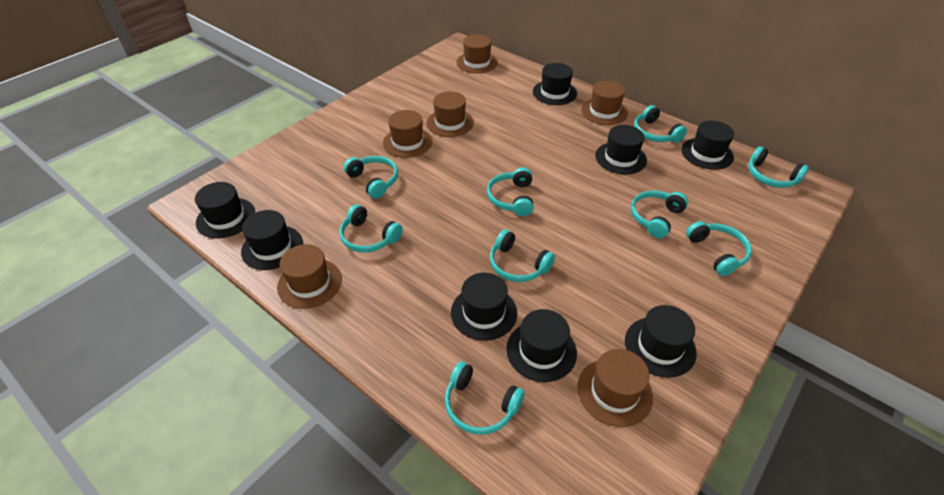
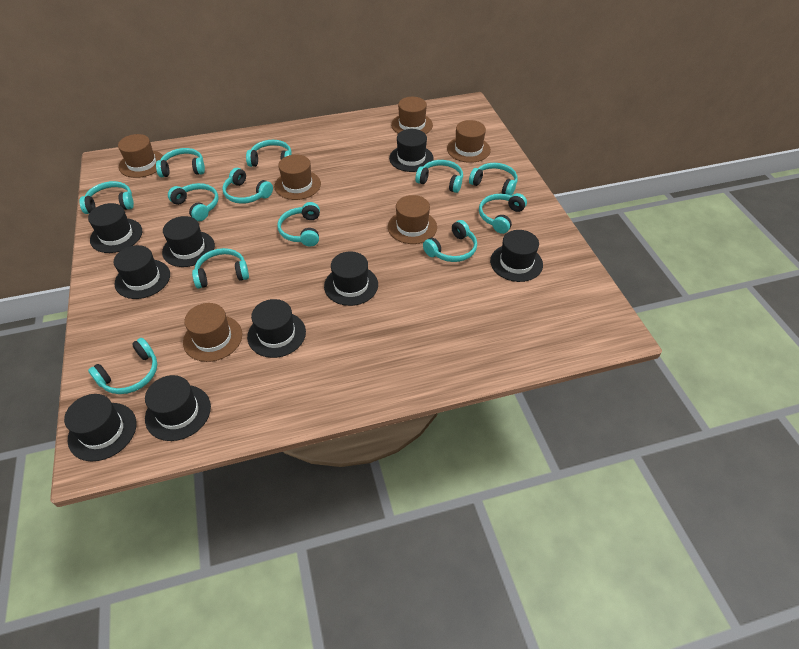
black hat: 8 -> 9
turquoise headphones: 9 -> 12

